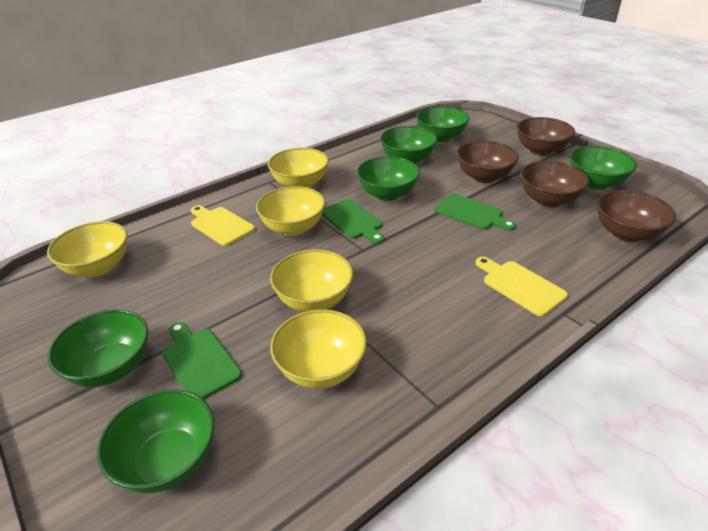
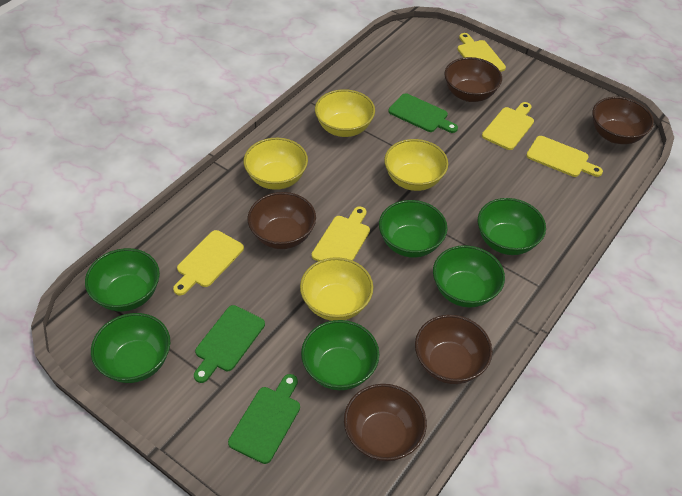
brown bowl: 4 -> 5
yellow bowl: 5 -> 4
yellow cutting board: 2 -> 5

